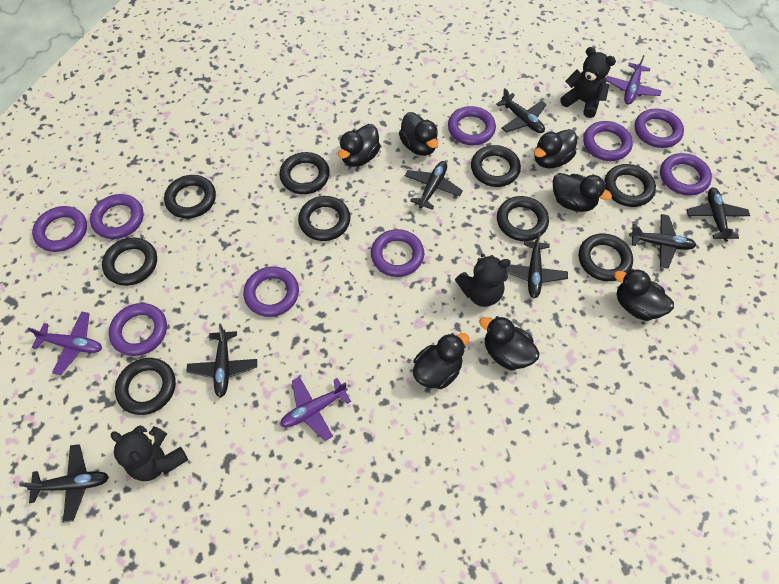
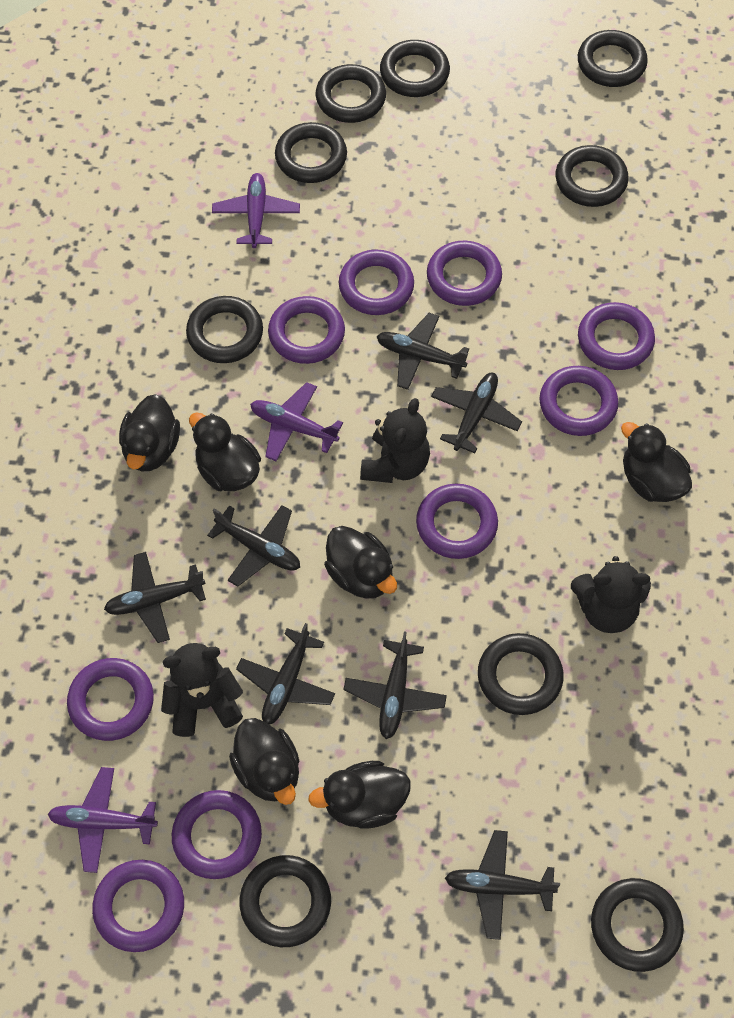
black duck: 7 -> 6

